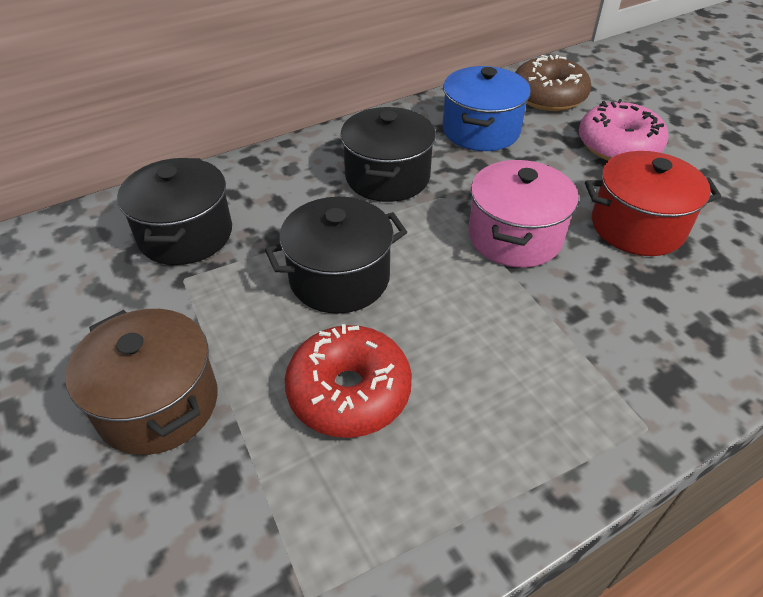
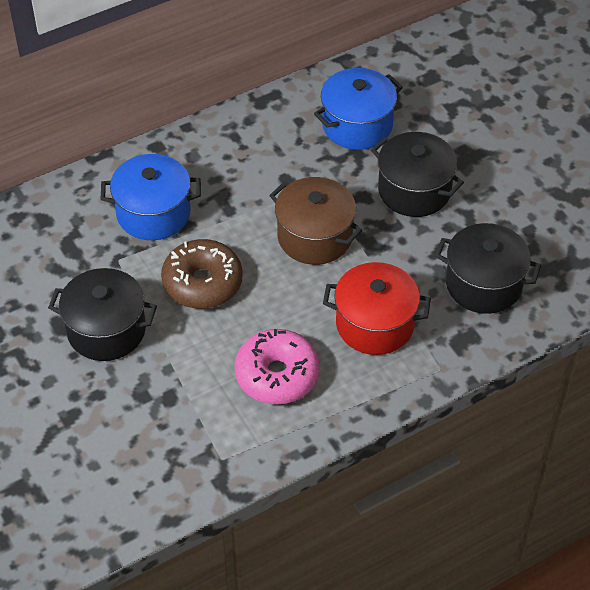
blue pot: 1 -> 2
pink pot: 1 -> 0
red donut: 1 -> 0

